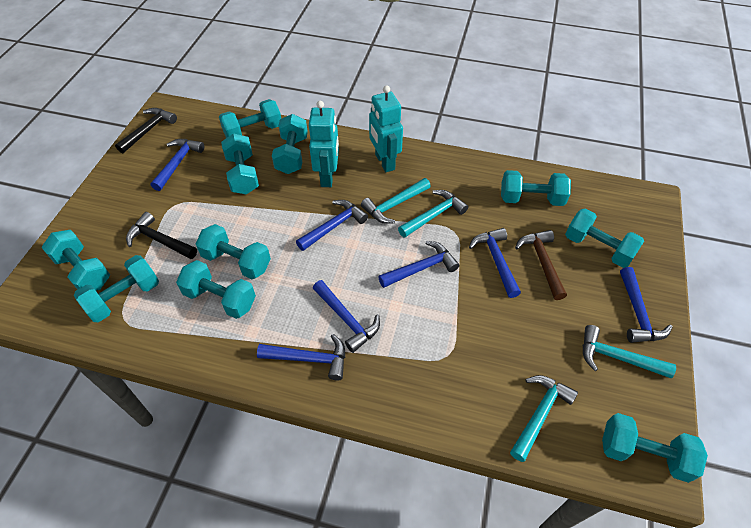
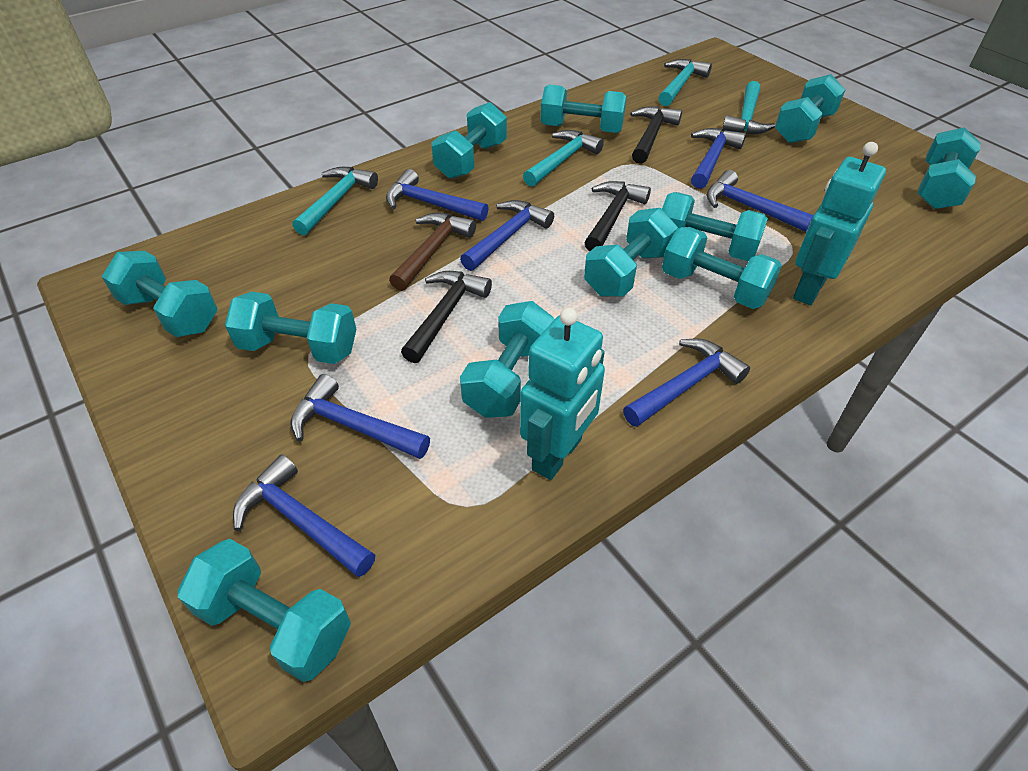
black hammer: 2 -> 3
turquoise dumbbell: 10 -> 11

